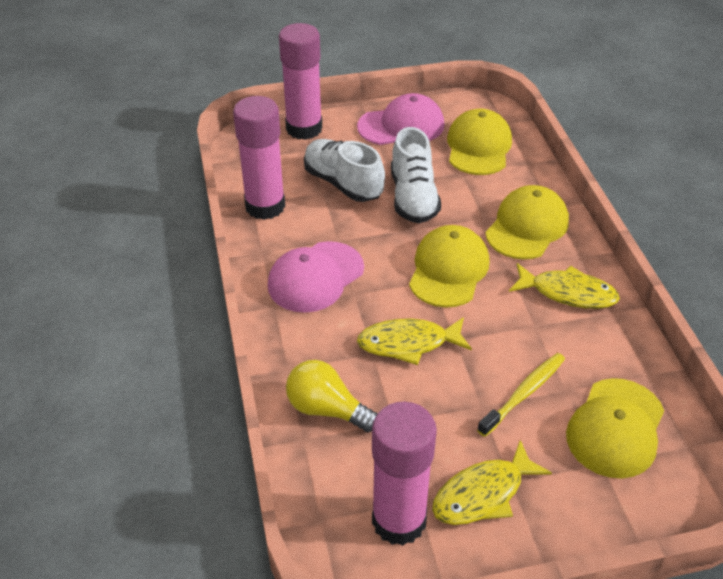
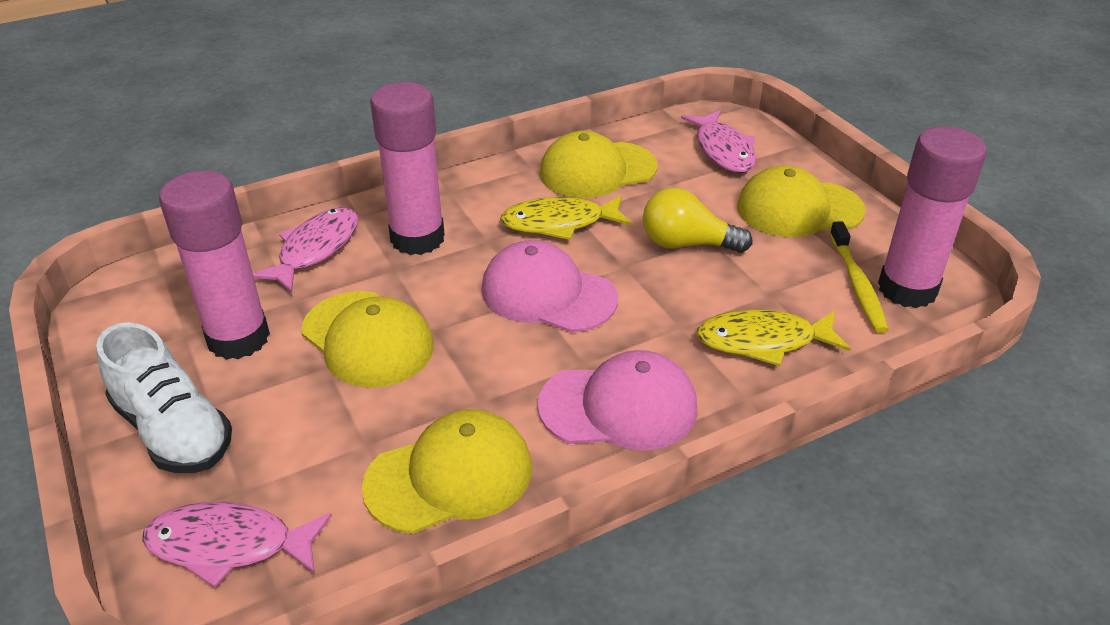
pink fish: 0 -> 3
white shoe: 2 -> 1
yellow fish: 3 -> 2

